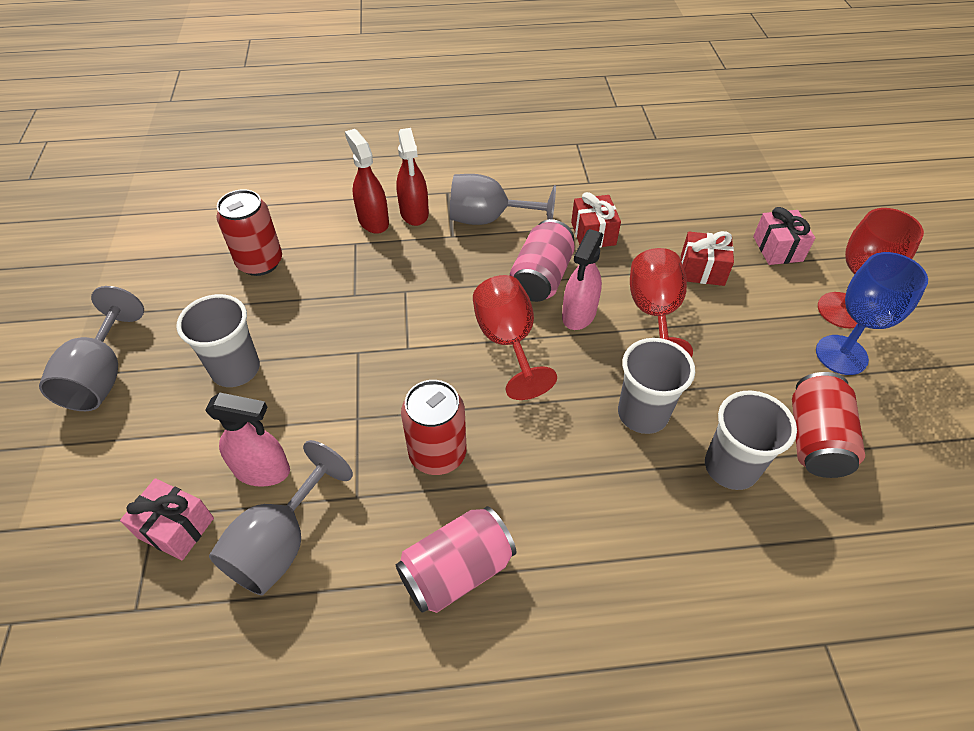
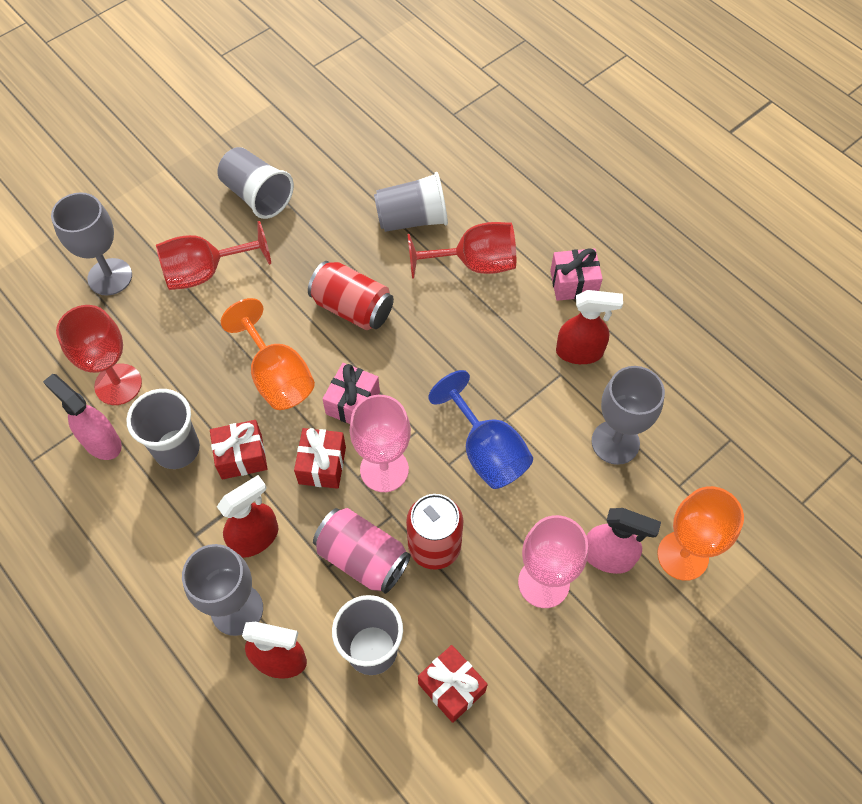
grey cup: 3 -> 4
orange goblet: 0 -> 2
pink can: 2 -> 1
pink goblet: 0 -> 2
red can: 3 -> 2
red gift: 2 -> 3
red spray bottle: 2 -> 3

